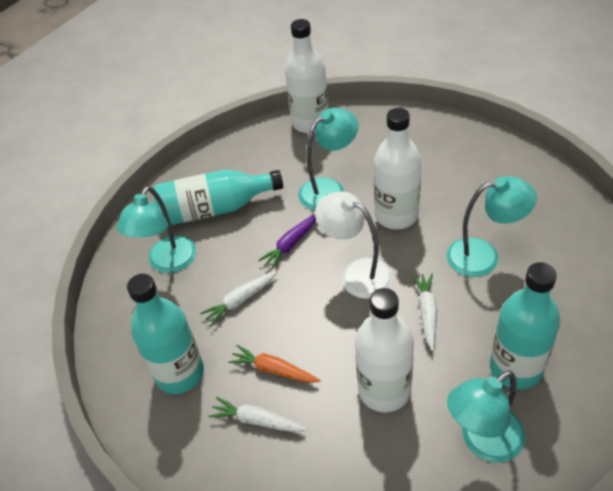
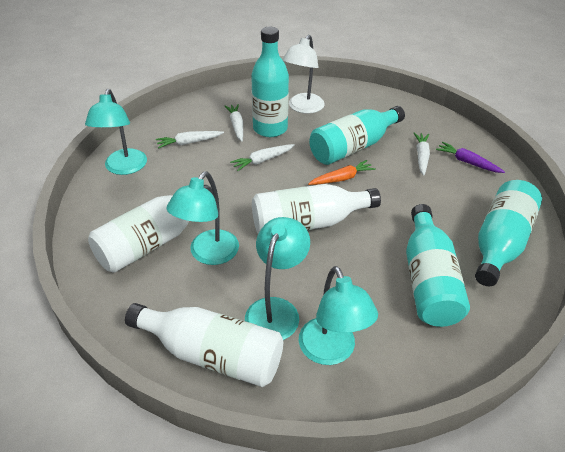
turquoise bottle: 3 -> 4
white carrot: 3 -> 4

